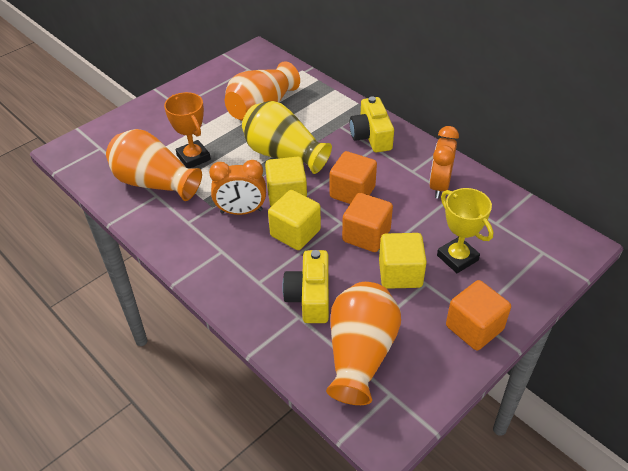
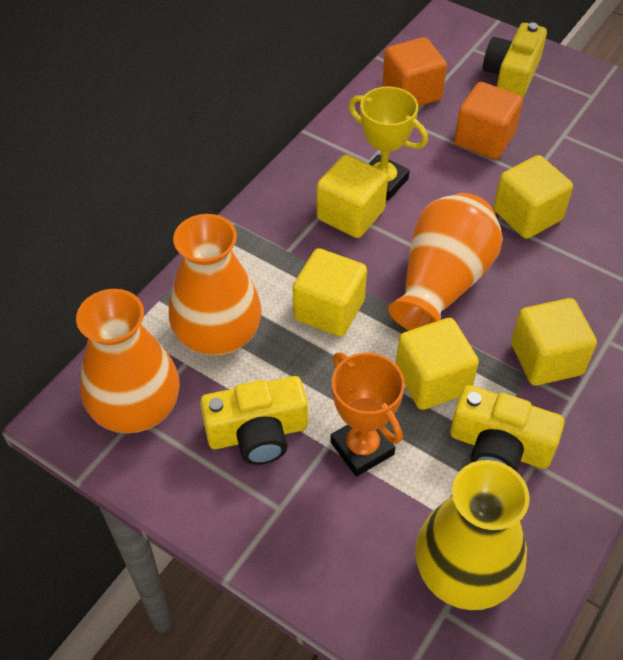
orange clock: 2 -> 0
orange cube: 3 -> 2
yellow camera: 2 -> 3
yellow cube: 3 -> 5

